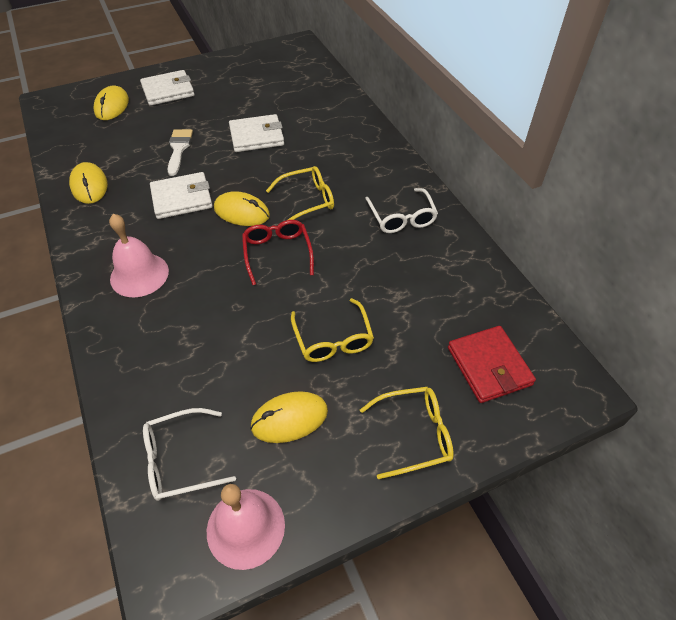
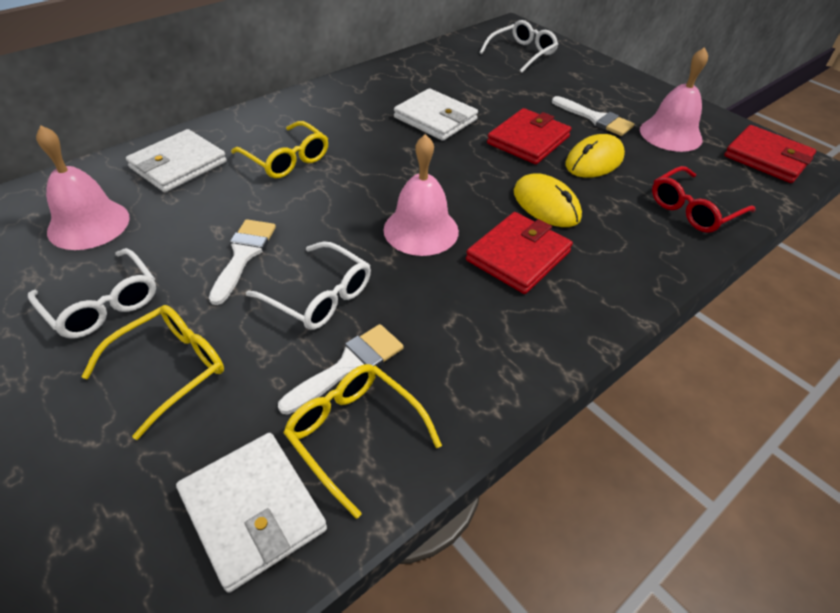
pink bell: 2 -> 3
red wallet: 1 -> 3
white brush: 1 -> 3
white glasses: 2 -> 3
yellow mouse: 4 -> 2

